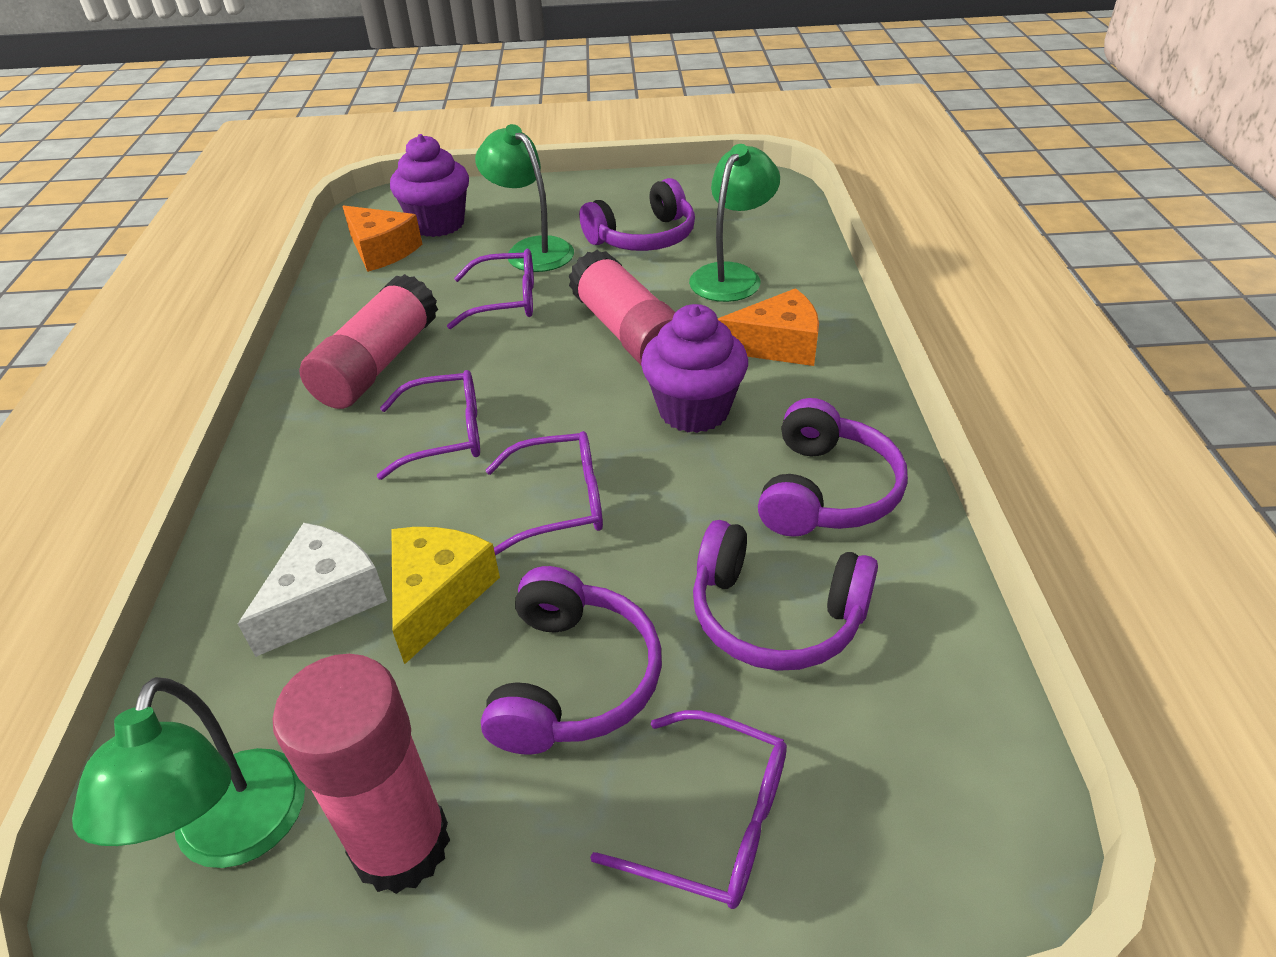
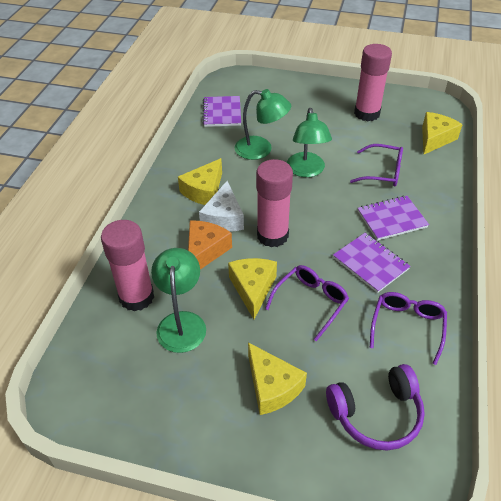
orange cheese: 2 -> 1
purple cupcake: 2 -> 0
purple glasses: 4 -> 3
purple headphones: 4 -> 1
purple notebook: 0 -> 3
yellow cheese: 1 -> 4

